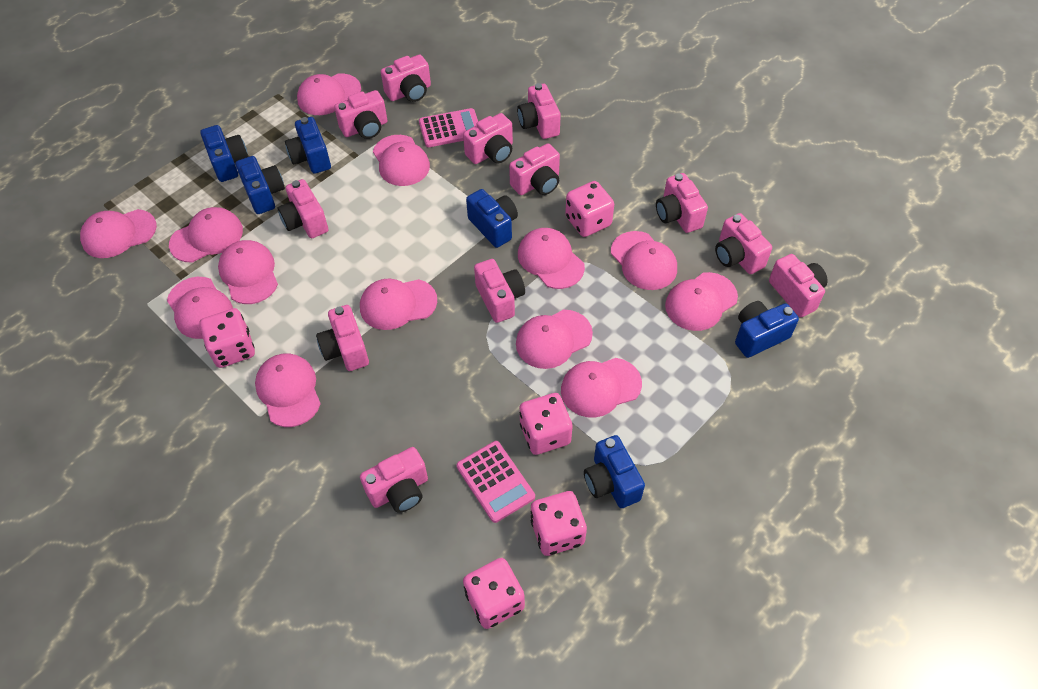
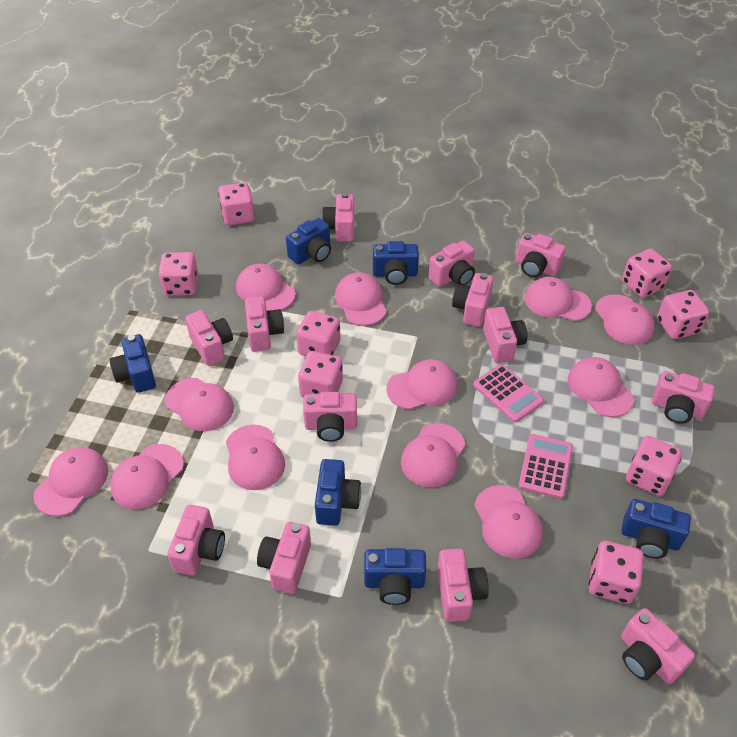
pink camera: 12 -> 13
pink cap: 13 -> 12
pink dice: 5 -> 8

